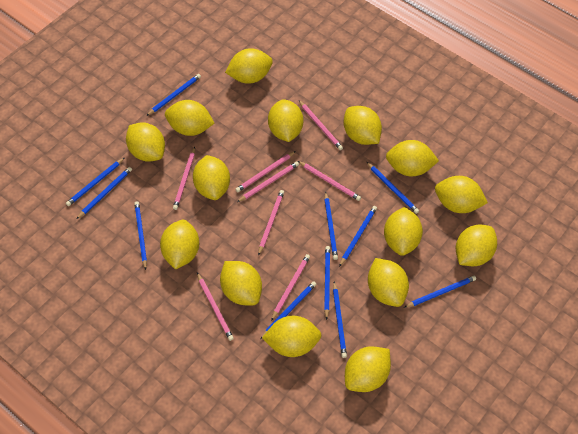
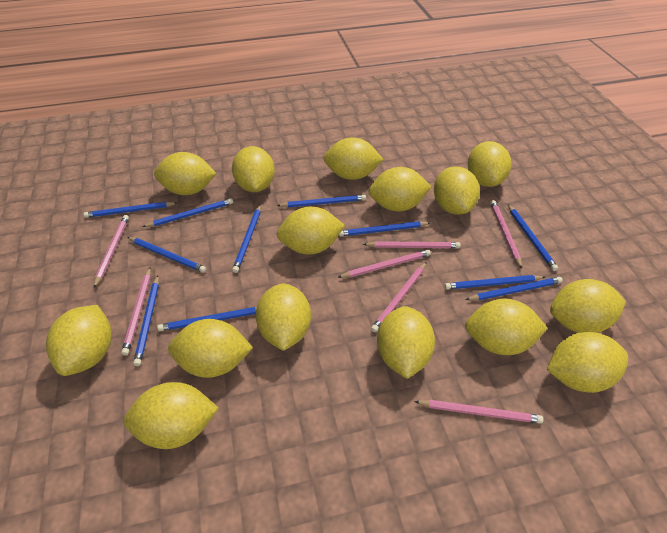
pink pencil: 8 -> 7

